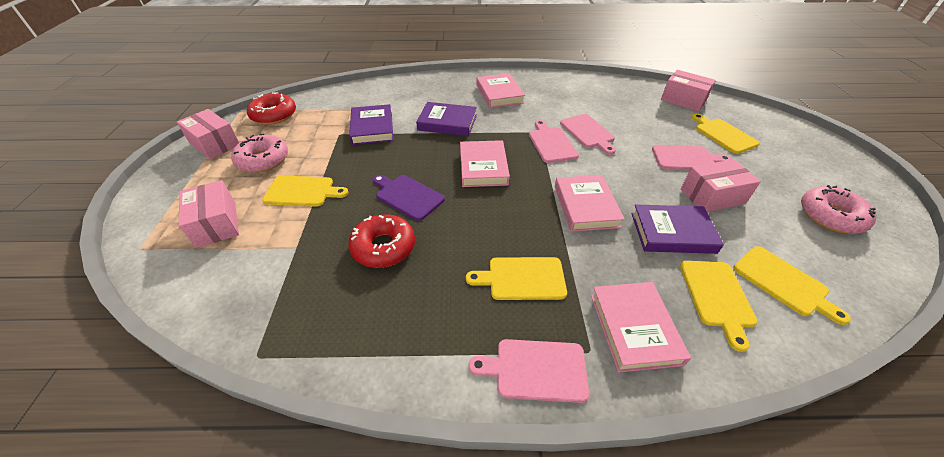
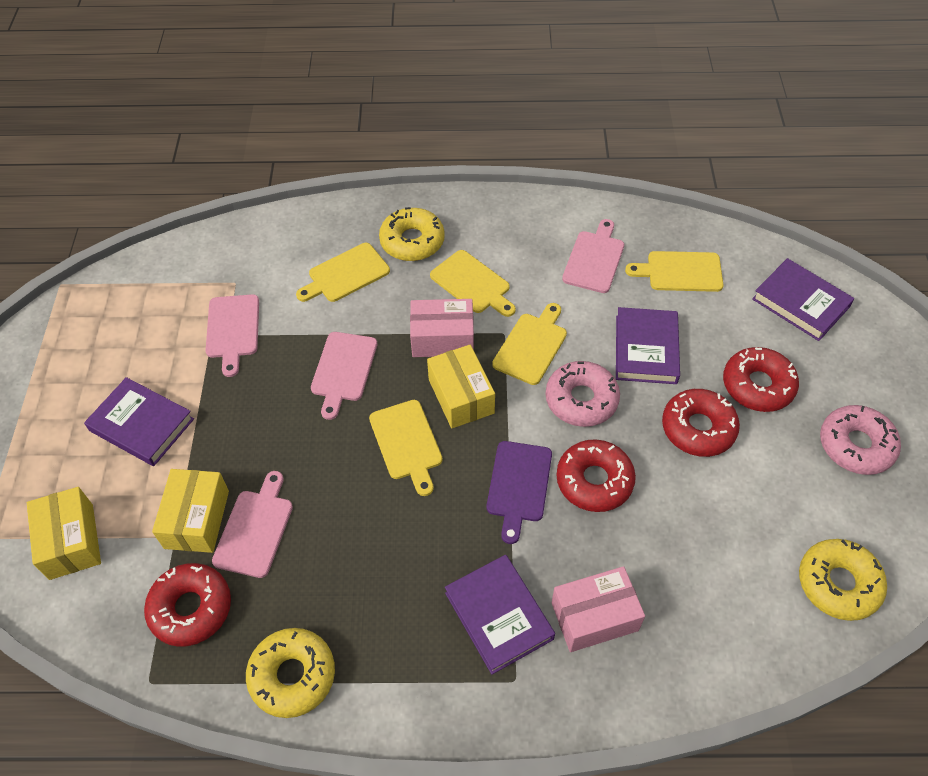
pink book: 4 -> 0
pink box: 4 -> 2
purple book: 3 -> 4
red donut: 2 -> 4
yellow box: 0 -> 3
yellow donut: 0 -> 3

